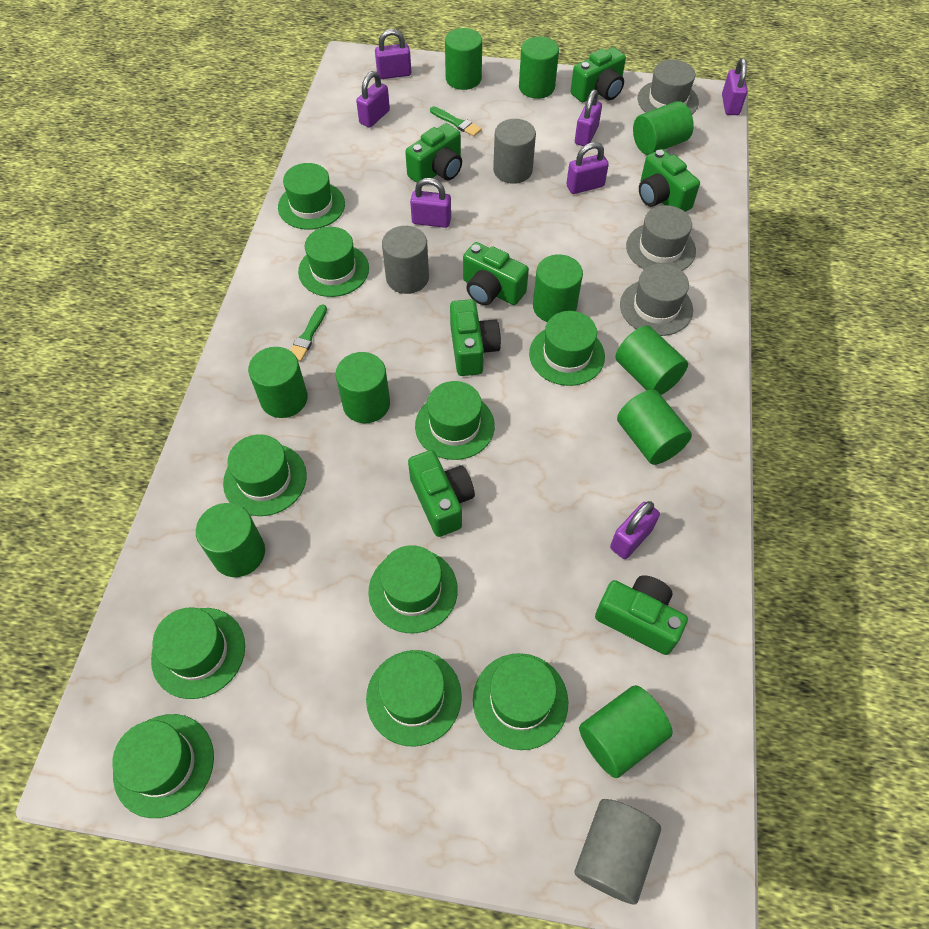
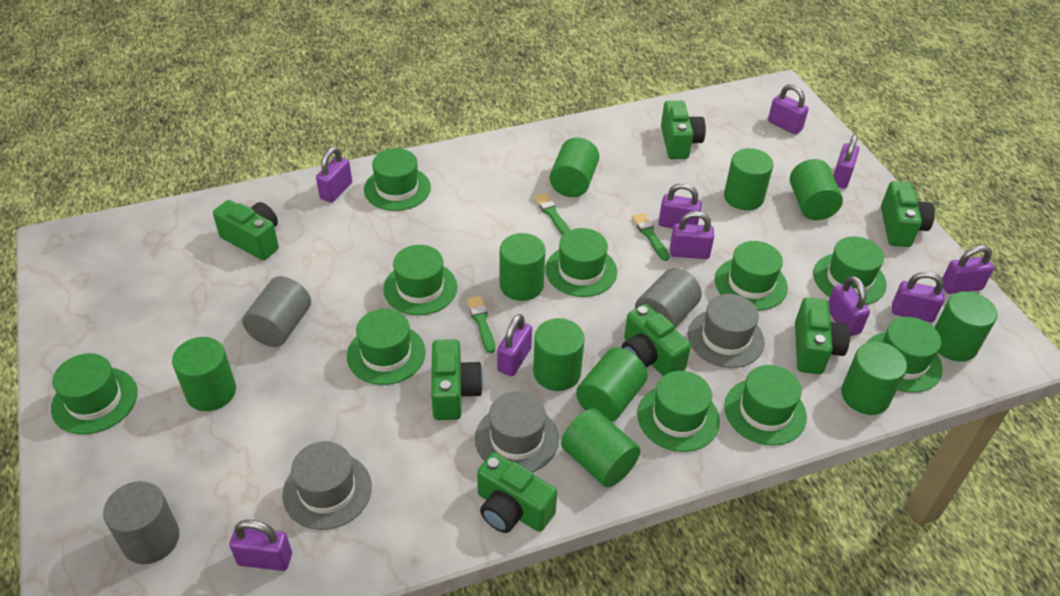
green brush: 2 -> 3
purple padlock: 7 -> 10

